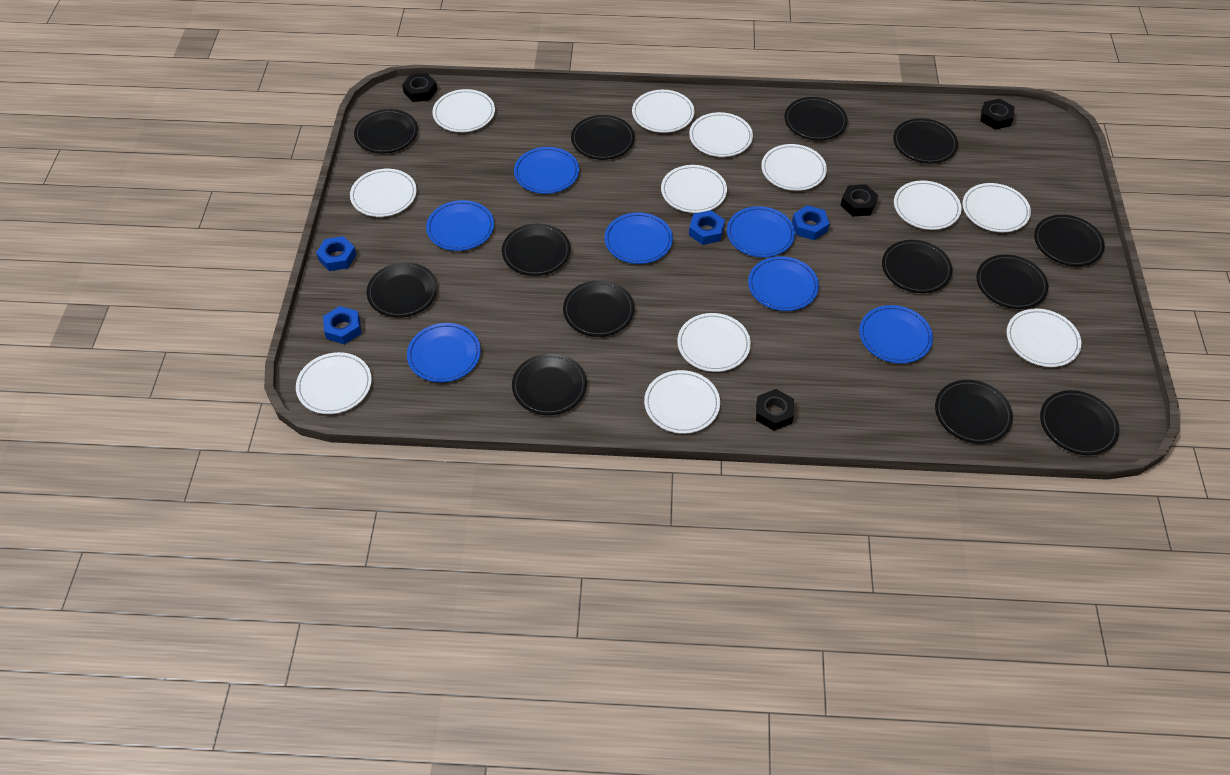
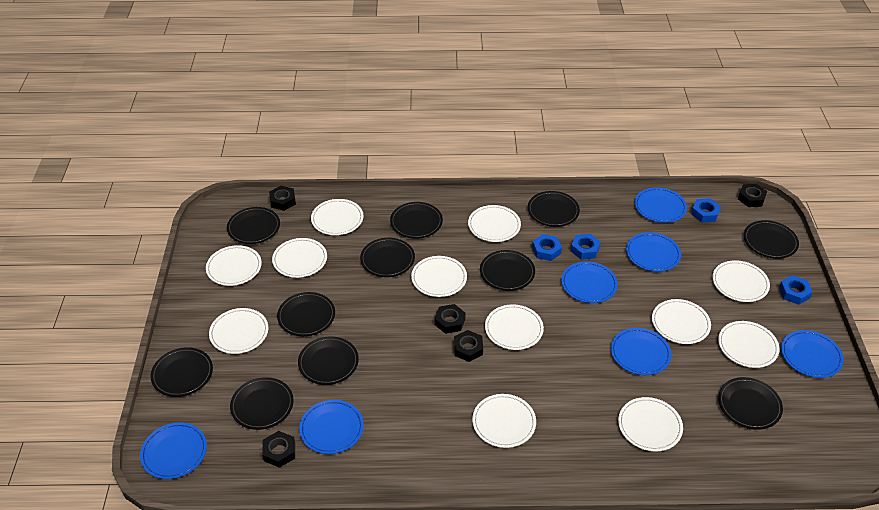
black nut: 4 -> 5
black plate: 13 -> 11

